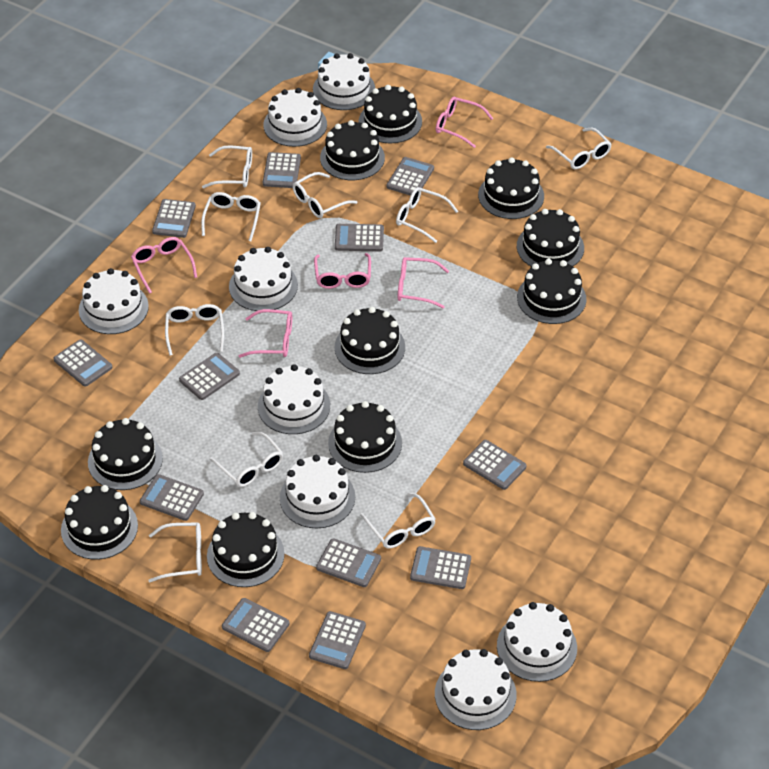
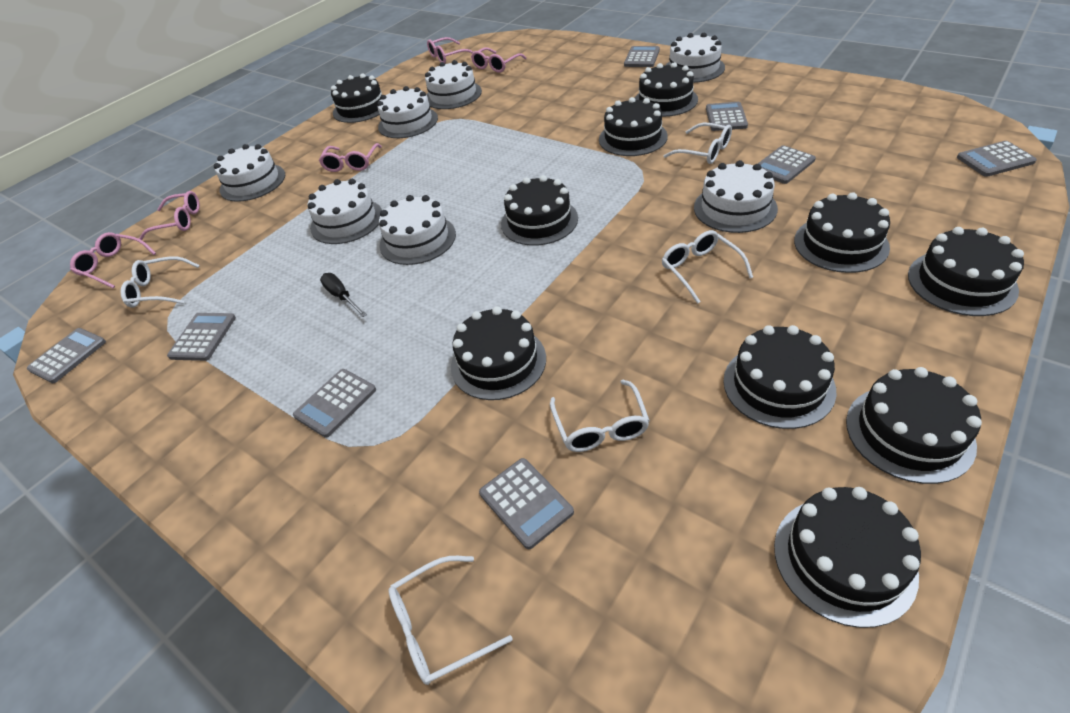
black screwdriver: 0 -> 1
grey calculator: 12 -> 8
white cake: 8 -> 7
white glasses: 9 -> 5

